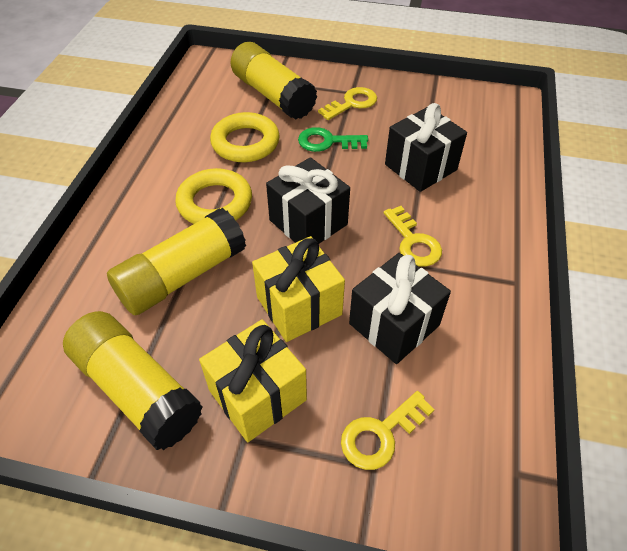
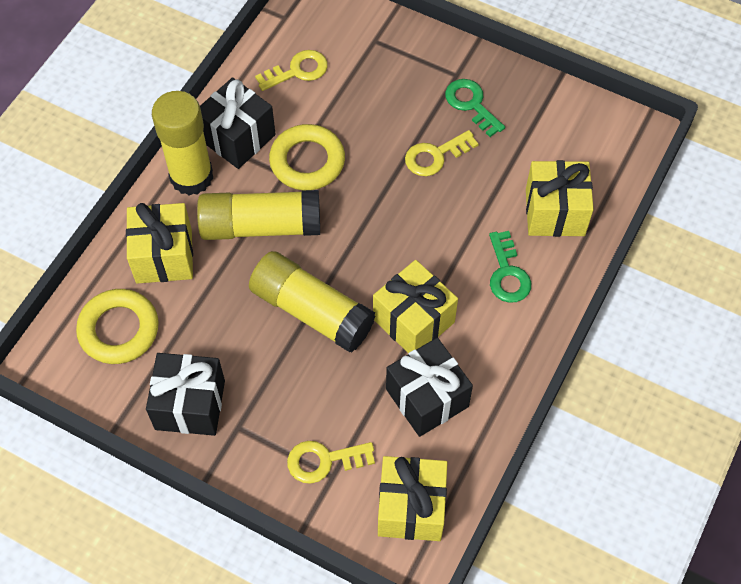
green key: 1 -> 2
yellow gift: 2 -> 4

